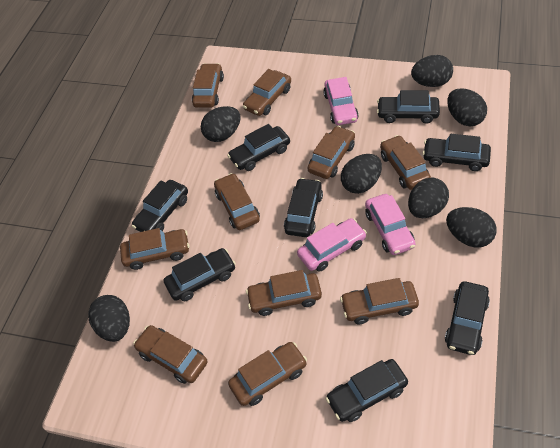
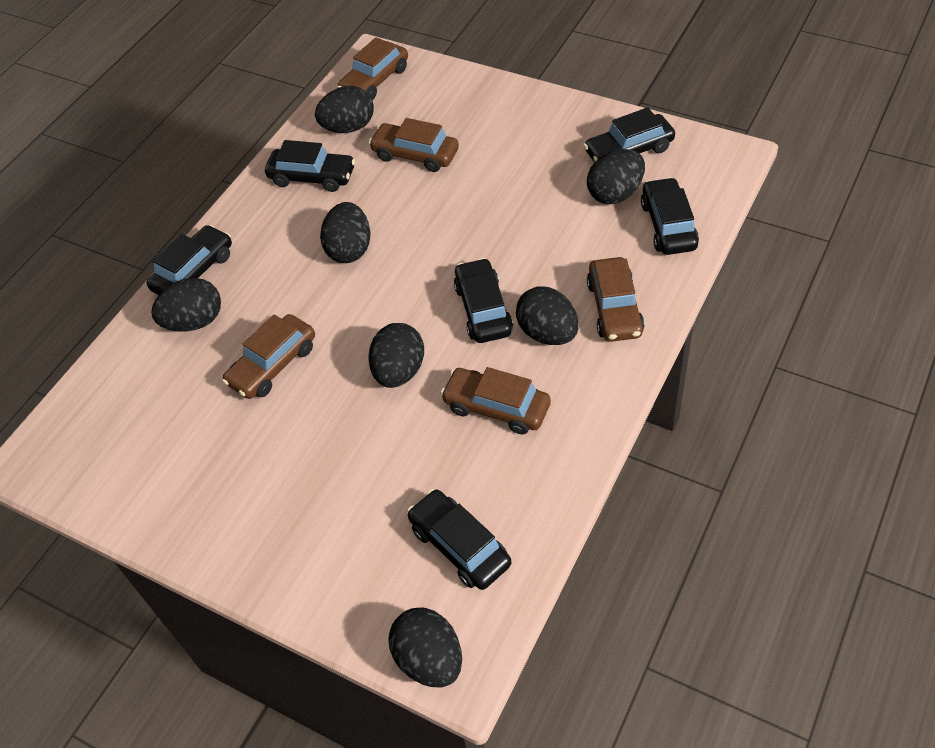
black car: 8 -> 6
brown car: 10 -> 5
pink car: 3 -> 0

